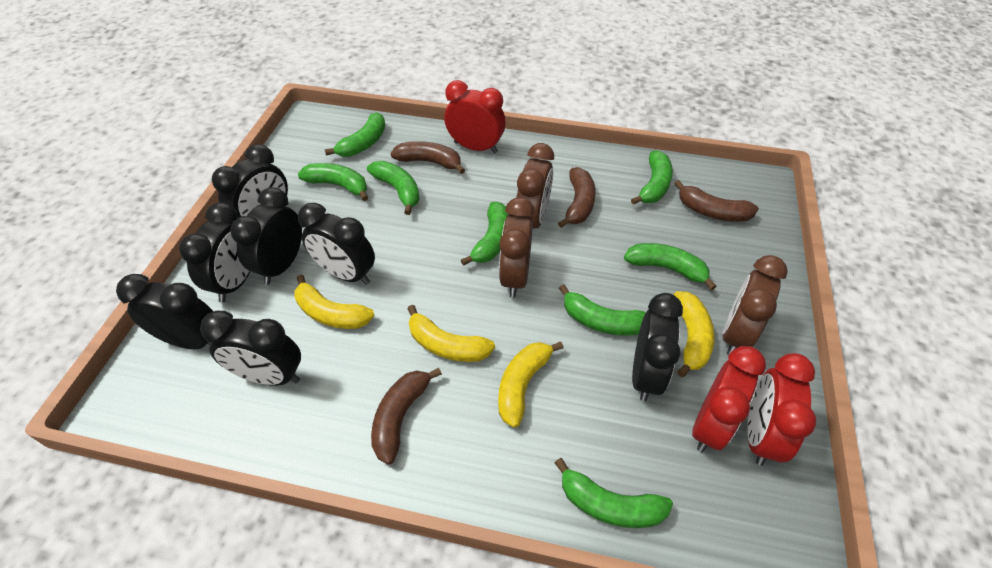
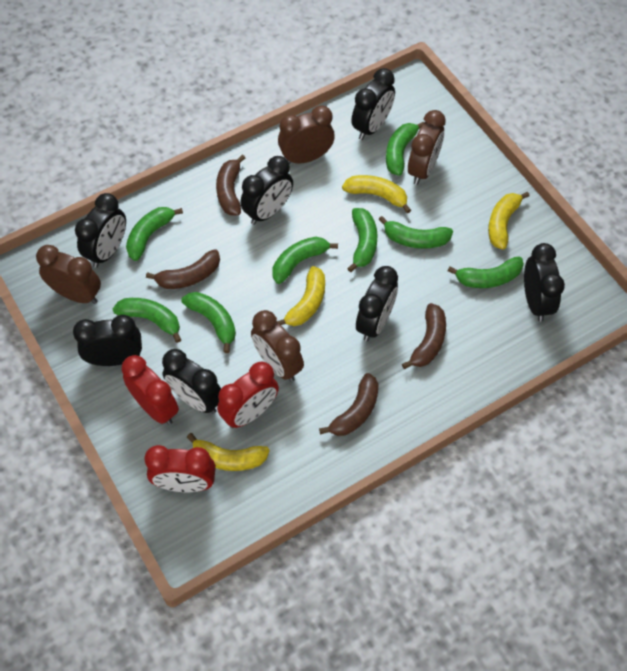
brown clock: 3 -> 4

